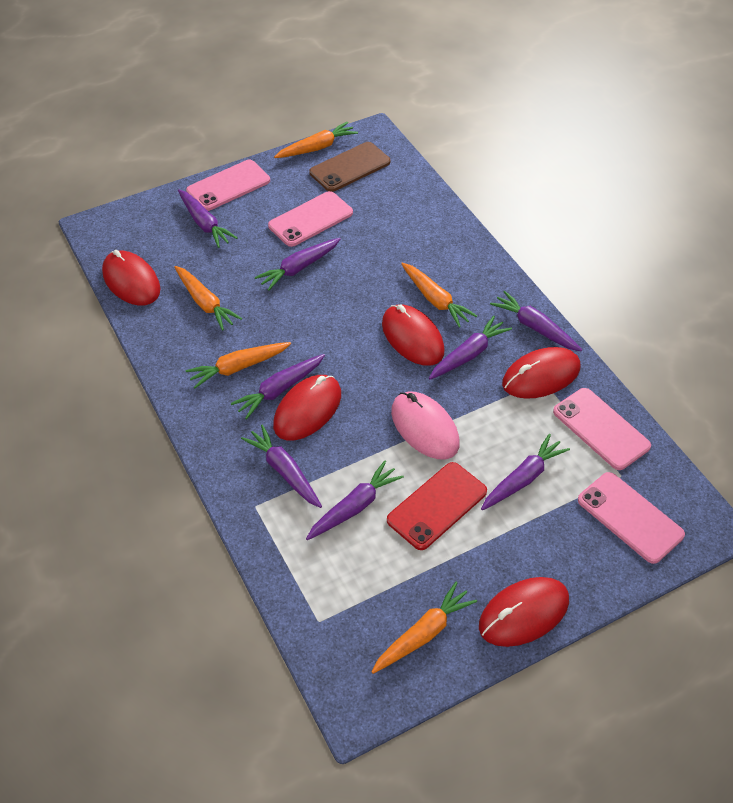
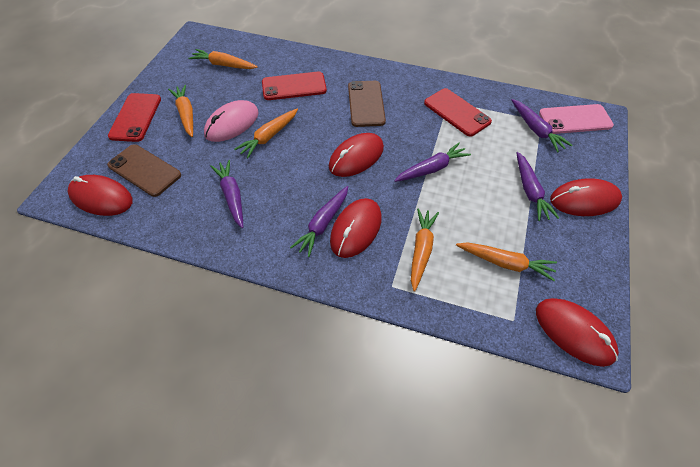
brown phone: 1 -> 2
pink phone: 4 -> 1
purple carrot: 8 -> 5
red phone: 1 -> 3

